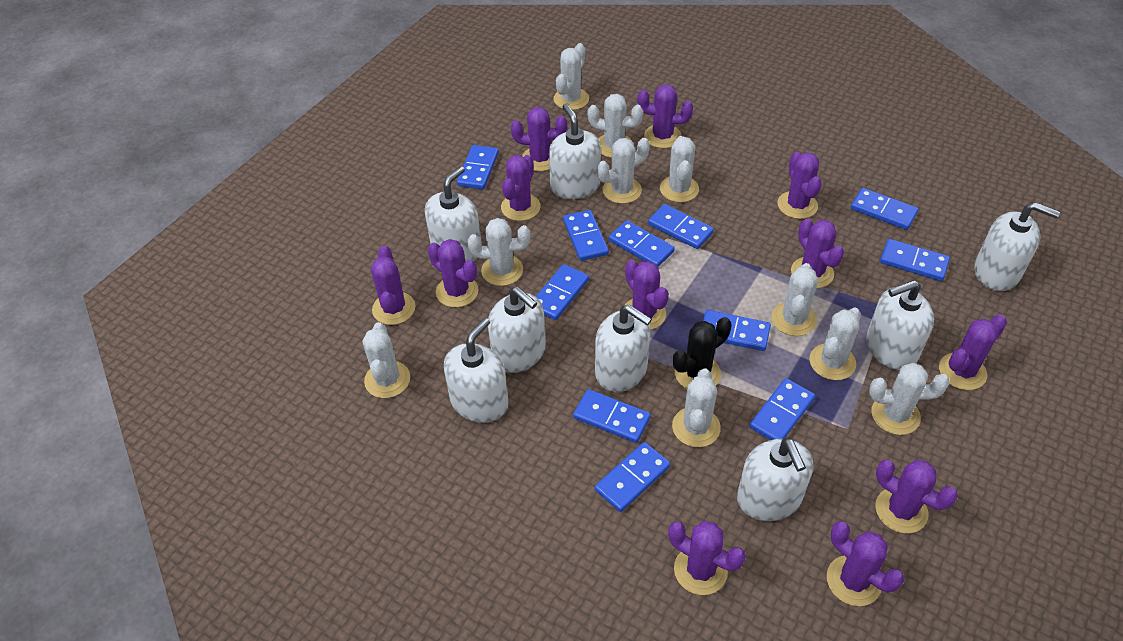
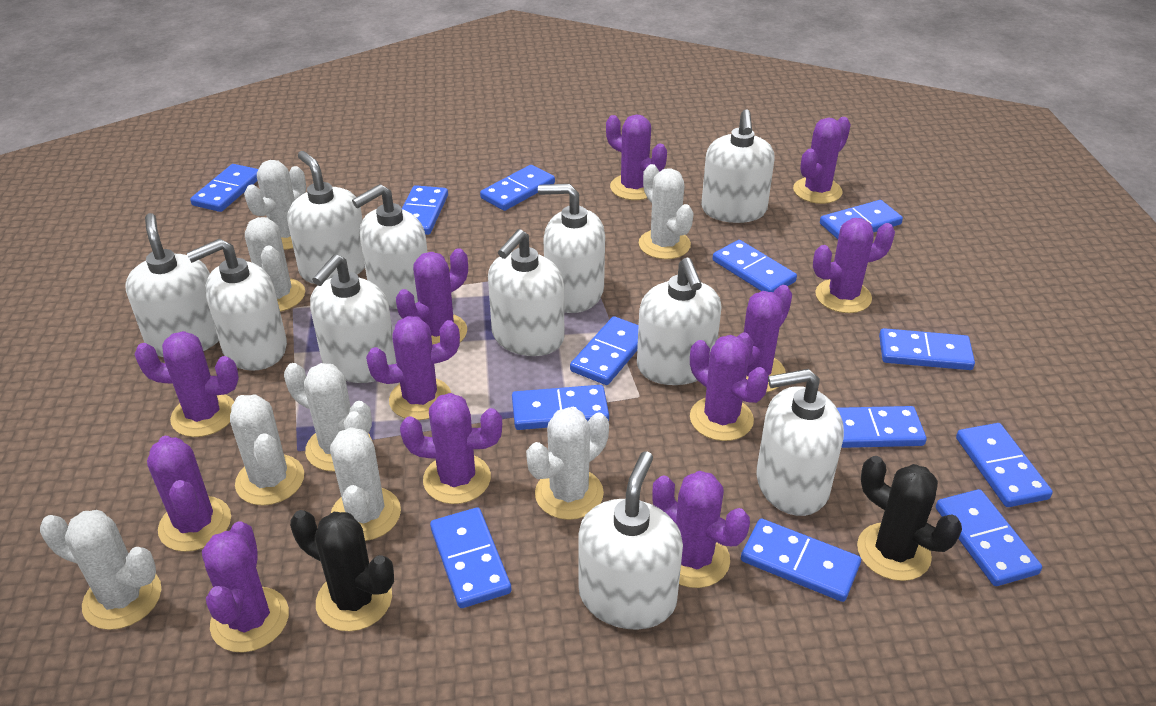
black cactus: 1 -> 2
blue domino: 11 -> 13
white cactus: 10 -> 8
white soap dispenser: 8 -> 11

